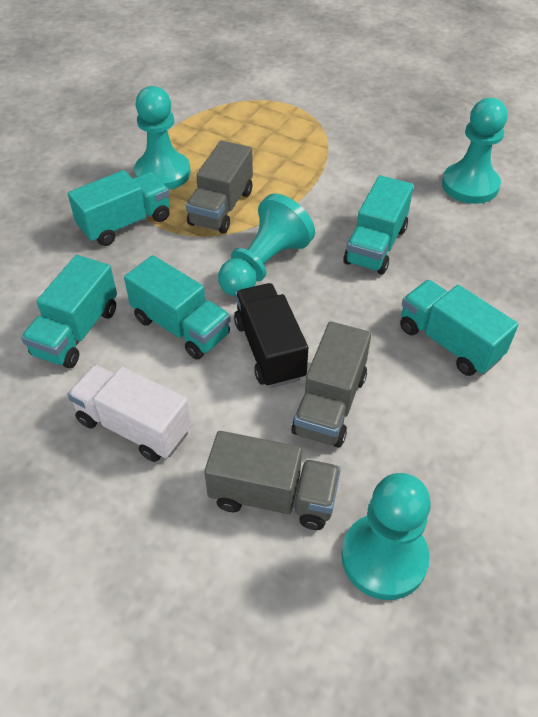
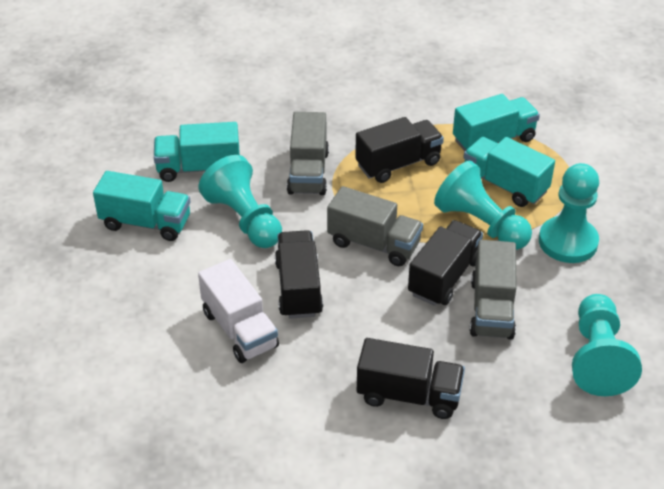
black truck: 1 -> 4
turquoise truck: 5 -> 4

